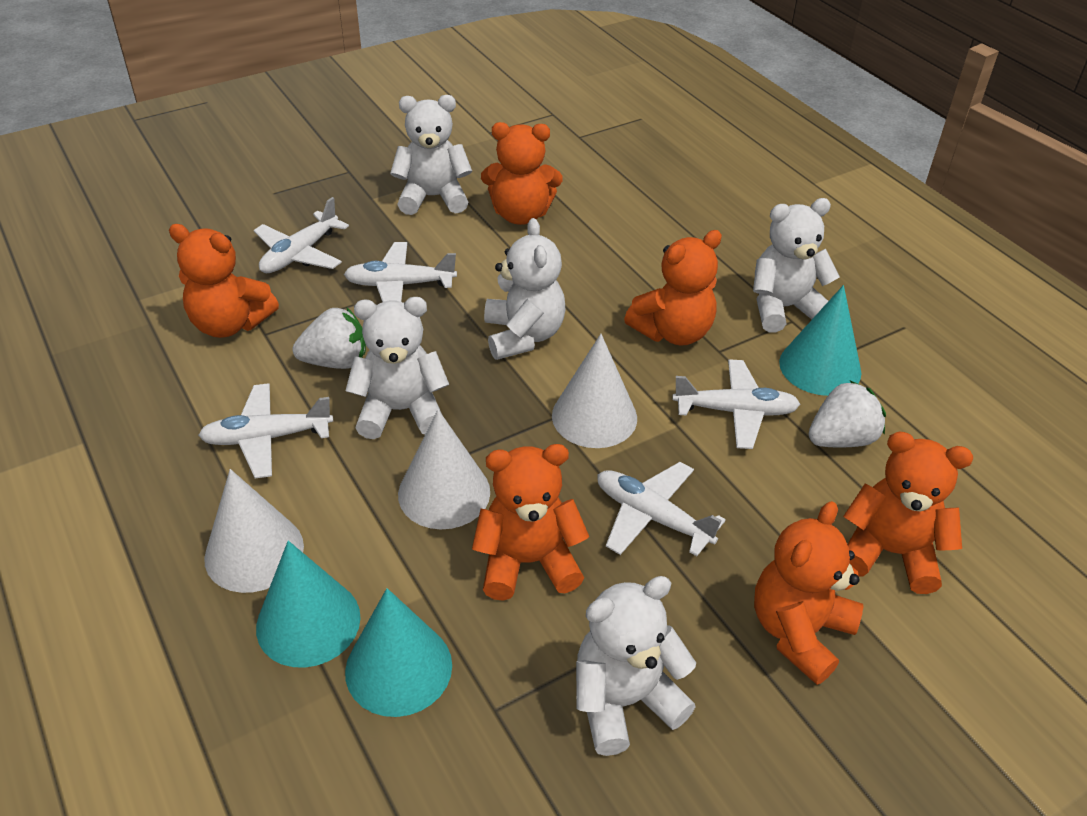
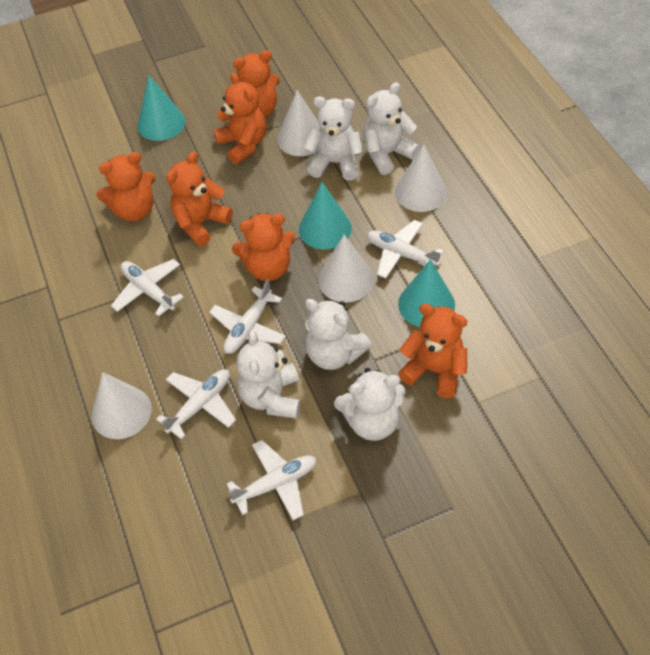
white cone: 3 -> 4
white strawberry: 2 -> 0

